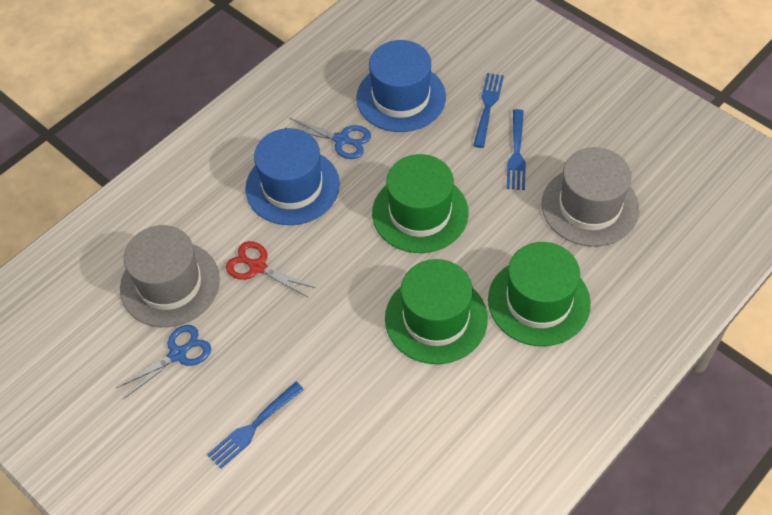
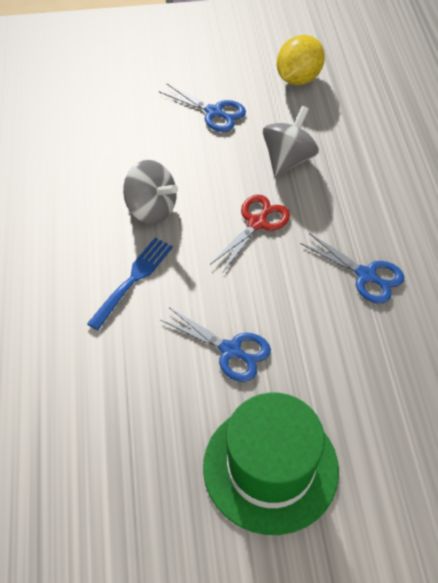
blue fork: 3 -> 1
blue hat: 2 -> 0
blue scissors: 2 -> 3
green hat: 3 -> 1
grey hat: 2 -> 0
grey spinning top: 0 -> 2
yellow lemon: 0 -> 1

